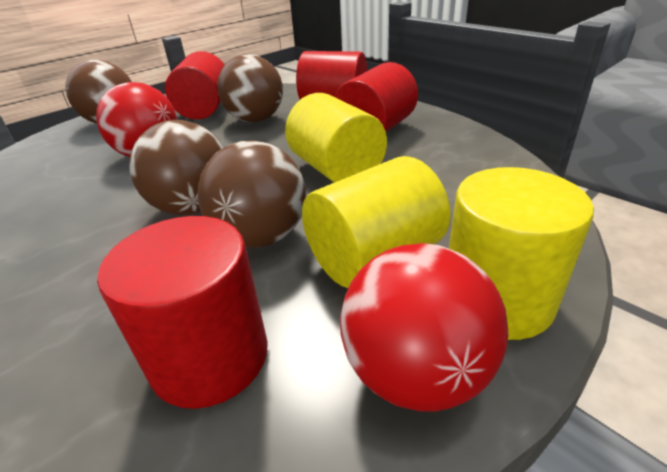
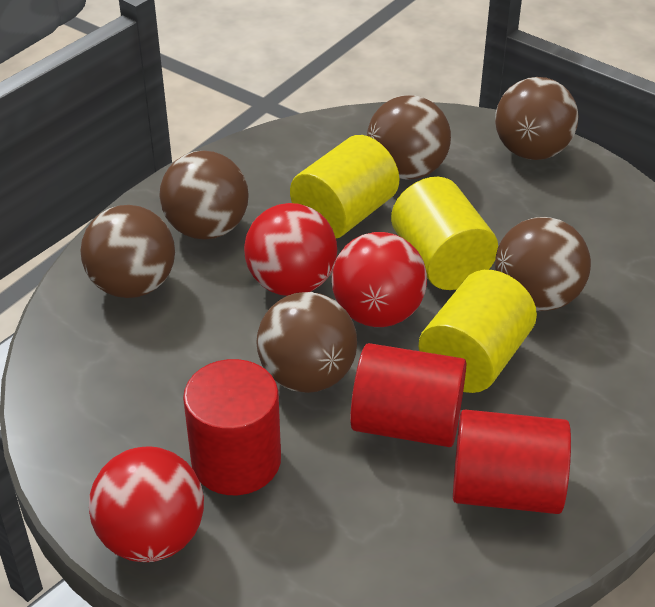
brown ball: 4 -> 6
red ball: 2 -> 3
red cylinder: 4 -> 3

